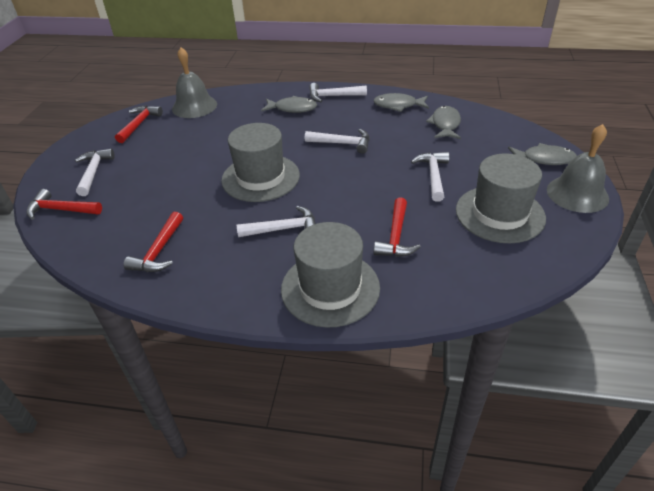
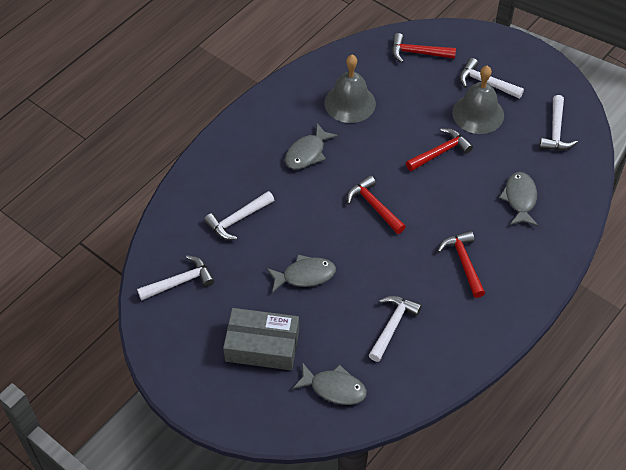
grey box: 0 -> 1
grey hat: 3 -> 0

